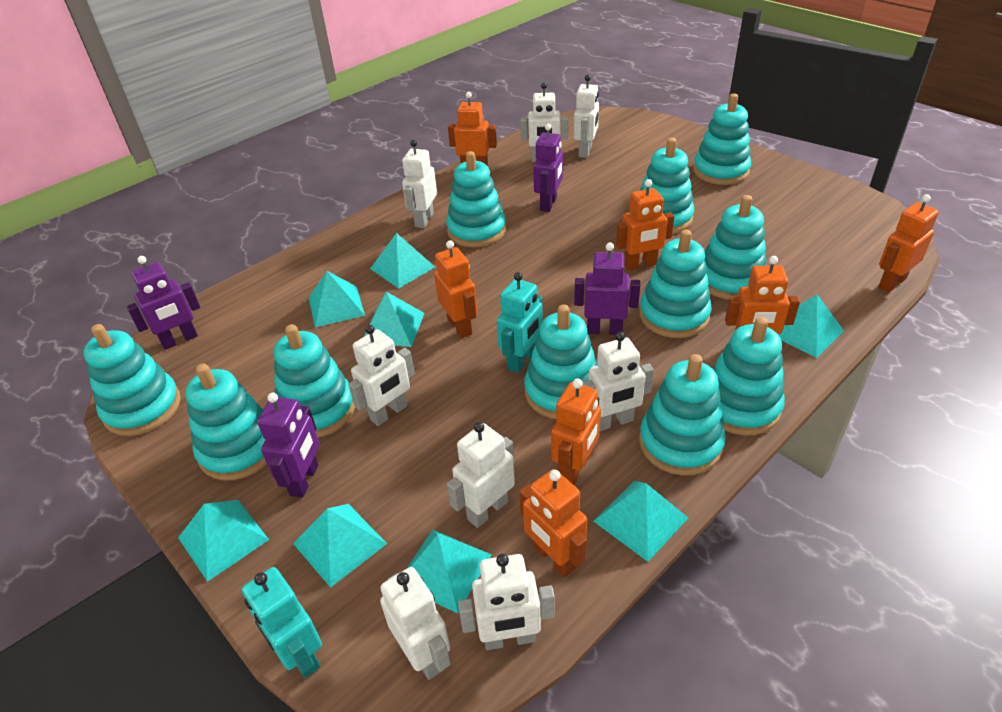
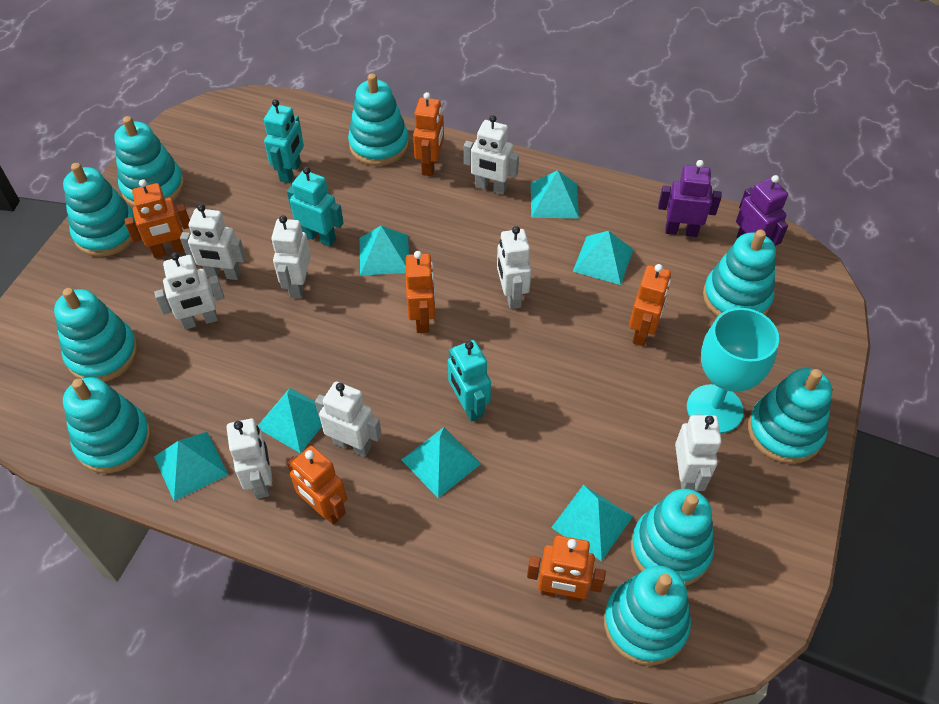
orange robot: 7 -> 6
purple robot: 4 -> 2
turquoise goblet: 0 -> 1
turquoise pyramid: 8 -> 7
turquoise robot: 2 -> 3
turquoise stacking toy: 11 -> 9

